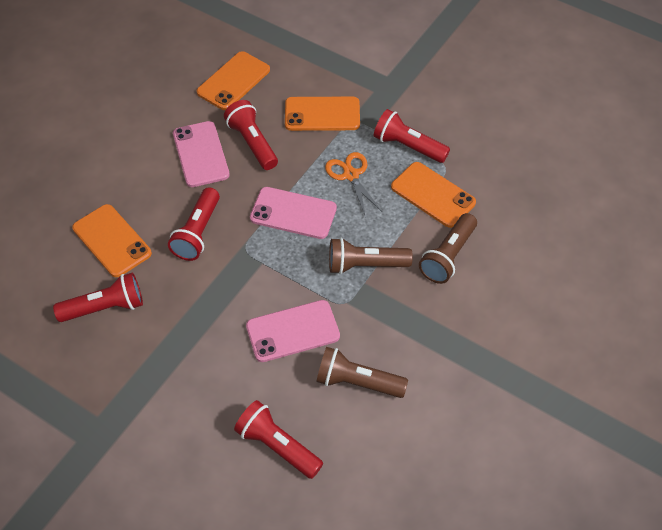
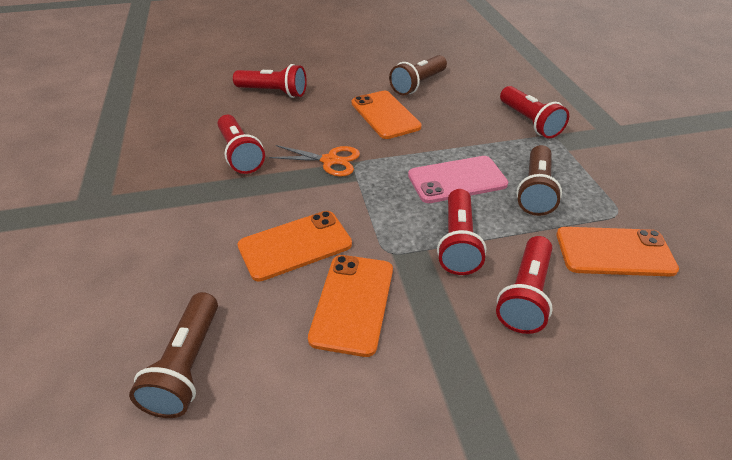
pink phone: 3 -> 1

